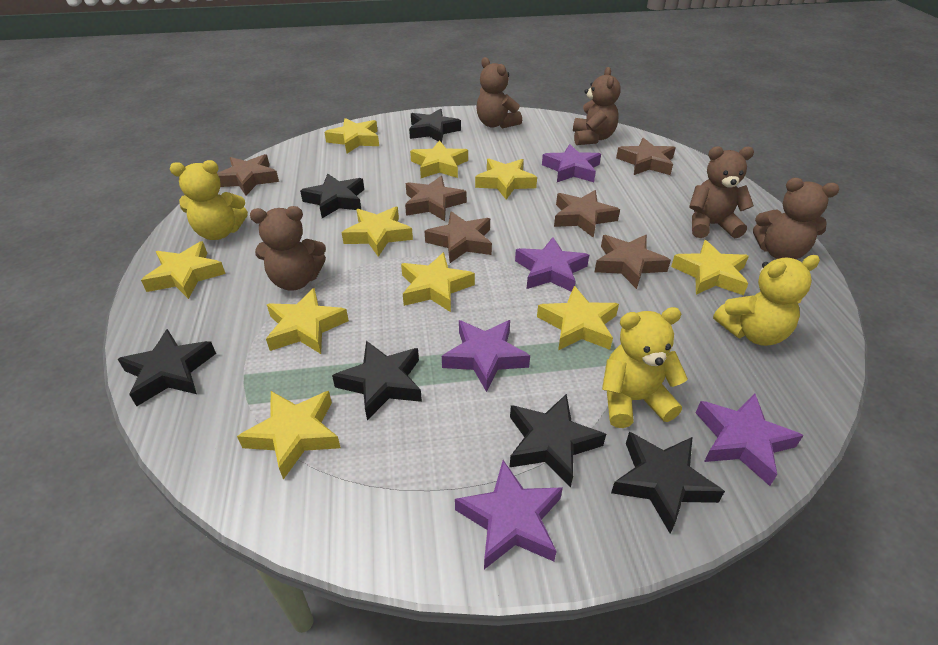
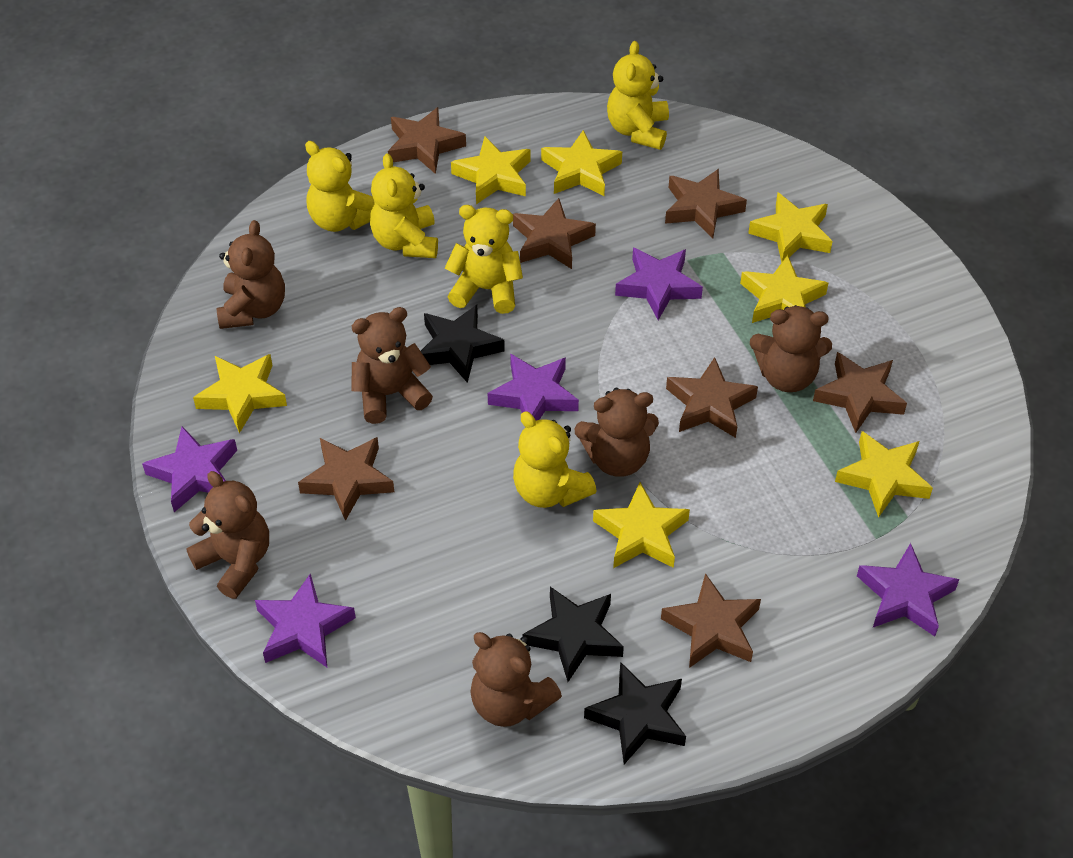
black star: 6 -> 3
brown star: 6 -> 7
brown teddy bear: 5 -> 6
yellow star: 10 -> 7
yellow teddy bear: 3 -> 5

